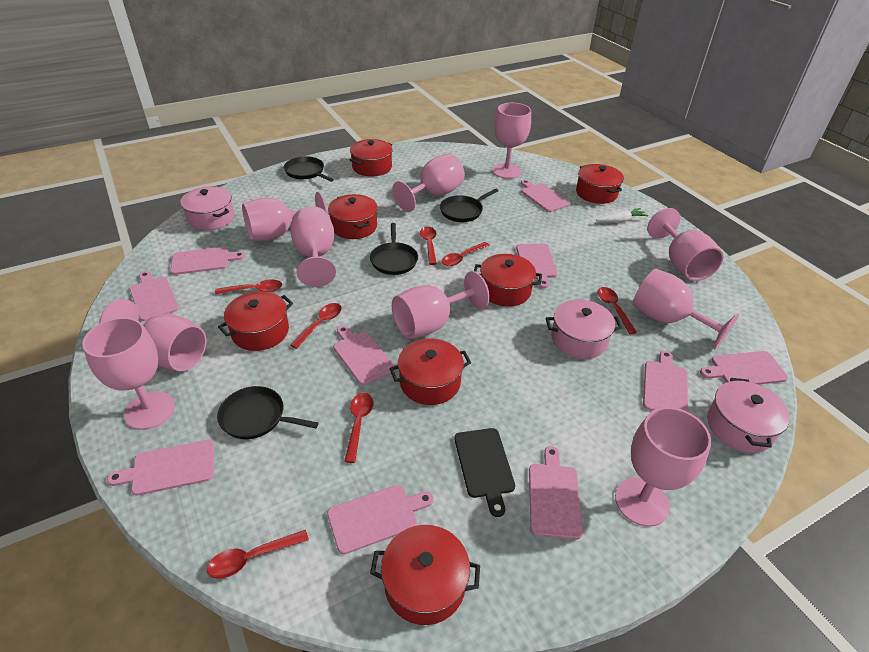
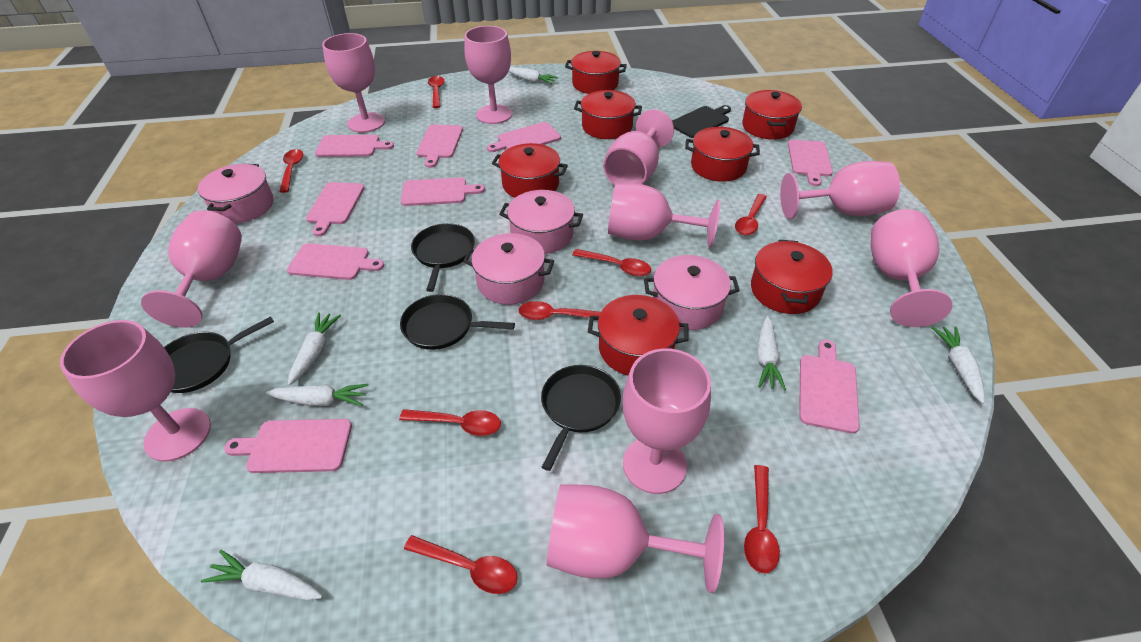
pink cutting board: 10 -> 9
pink pot: 3 -> 4
red spoon: 7 -> 8
white carrot: 1 -> 6

